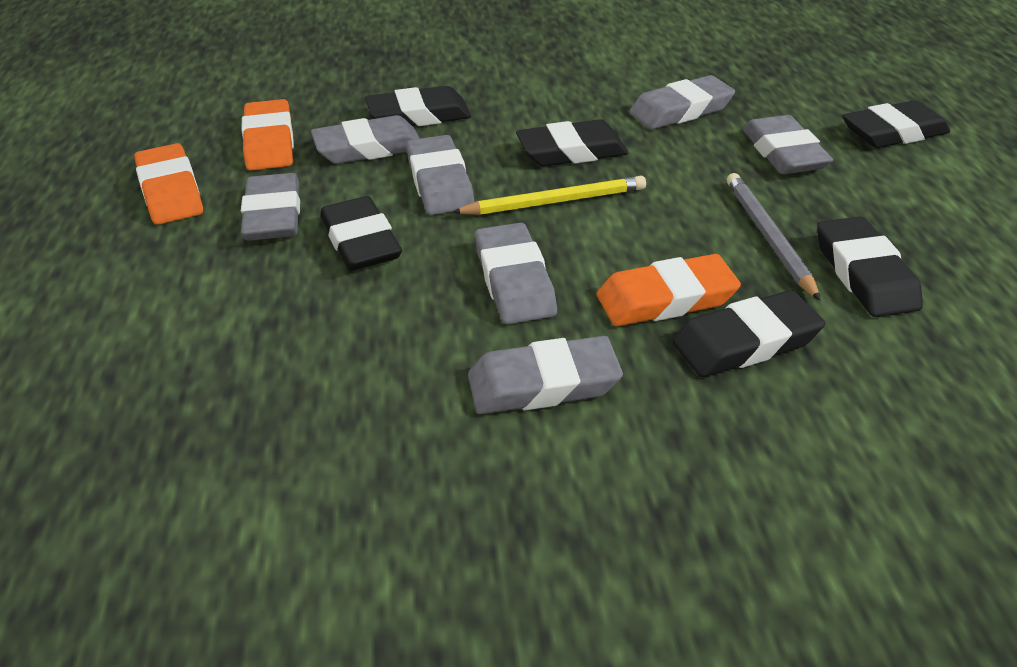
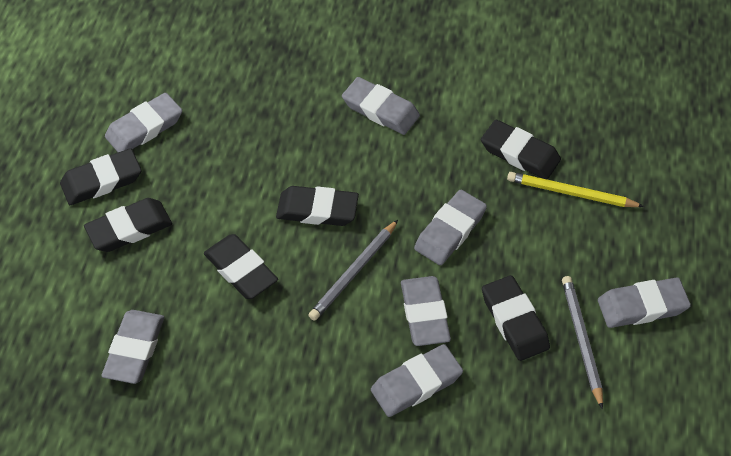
grey pencil: 1 -> 2
orange eraser: 3 -> 0

